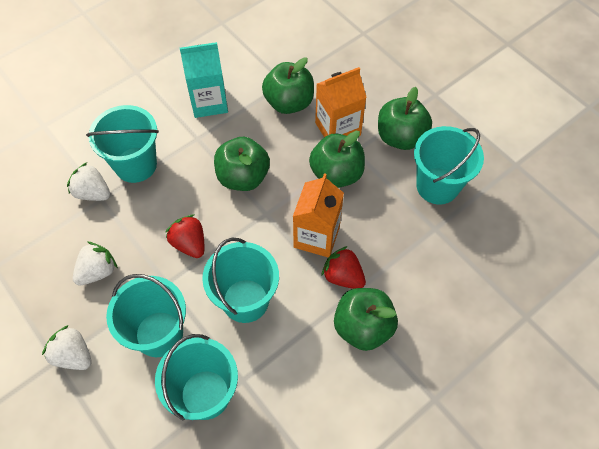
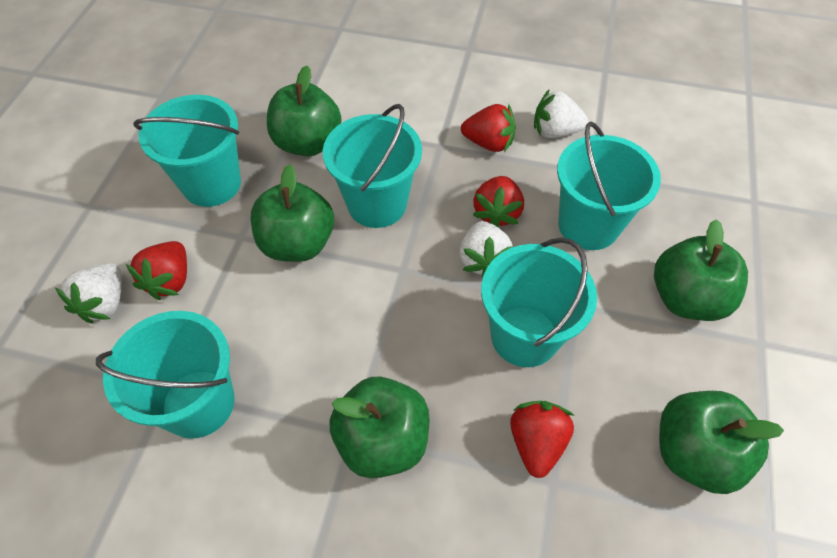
orange carton: 2 -> 0
red strawberry: 2 -> 4
turquoise carton: 1 -> 0

